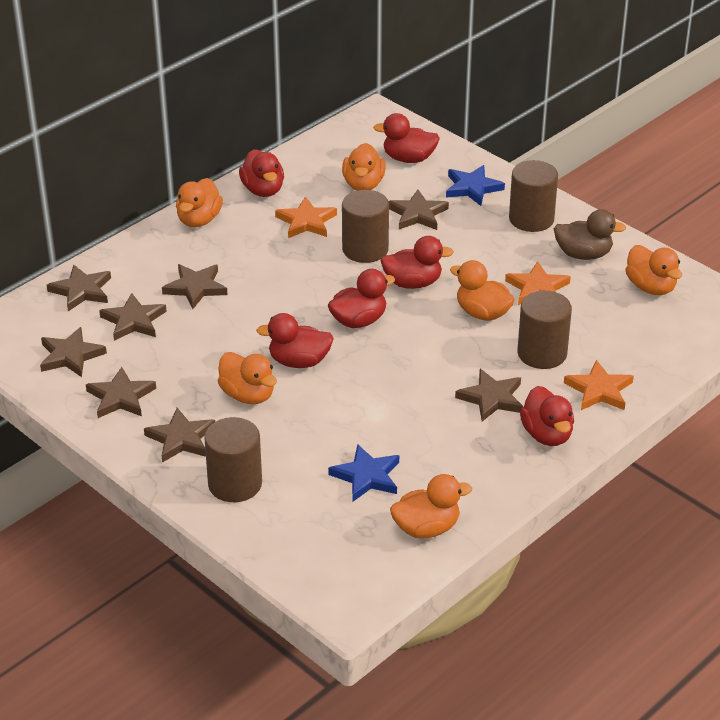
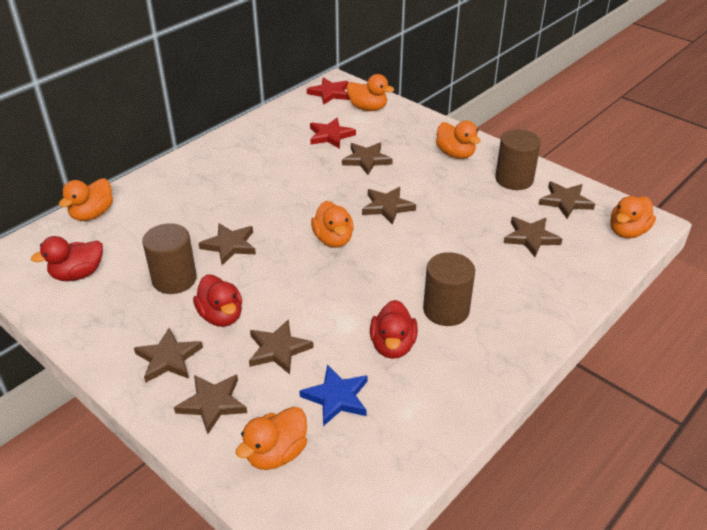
blue star: 2 -> 1
brown cylinder: 4 -> 3
brown duck: 1 -> 0
orange star: 3 -> 0
red duck: 6 -> 3
red star: 0 -> 2

